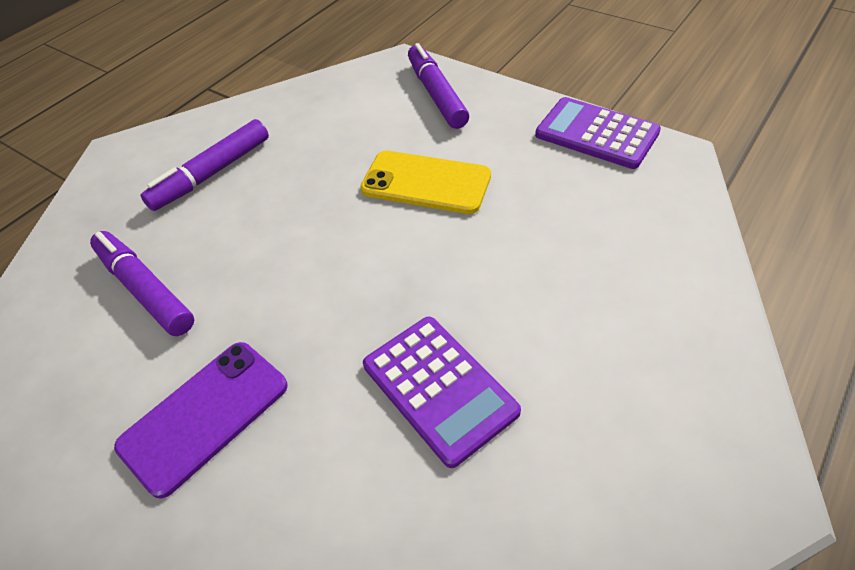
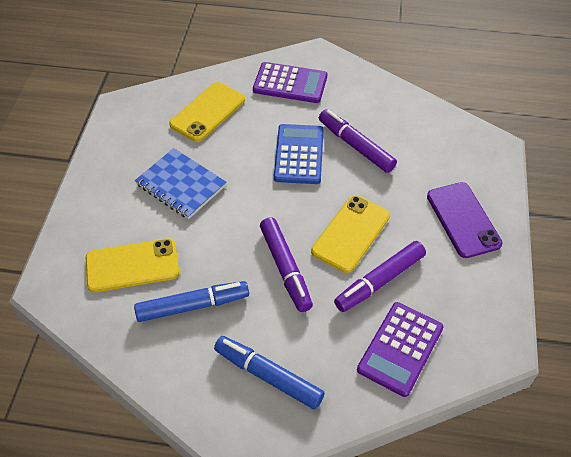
blue calculator: 0 -> 1
blue marker: 0 -> 2
blue notebook: 0 -> 1
yellow phone: 1 -> 3

